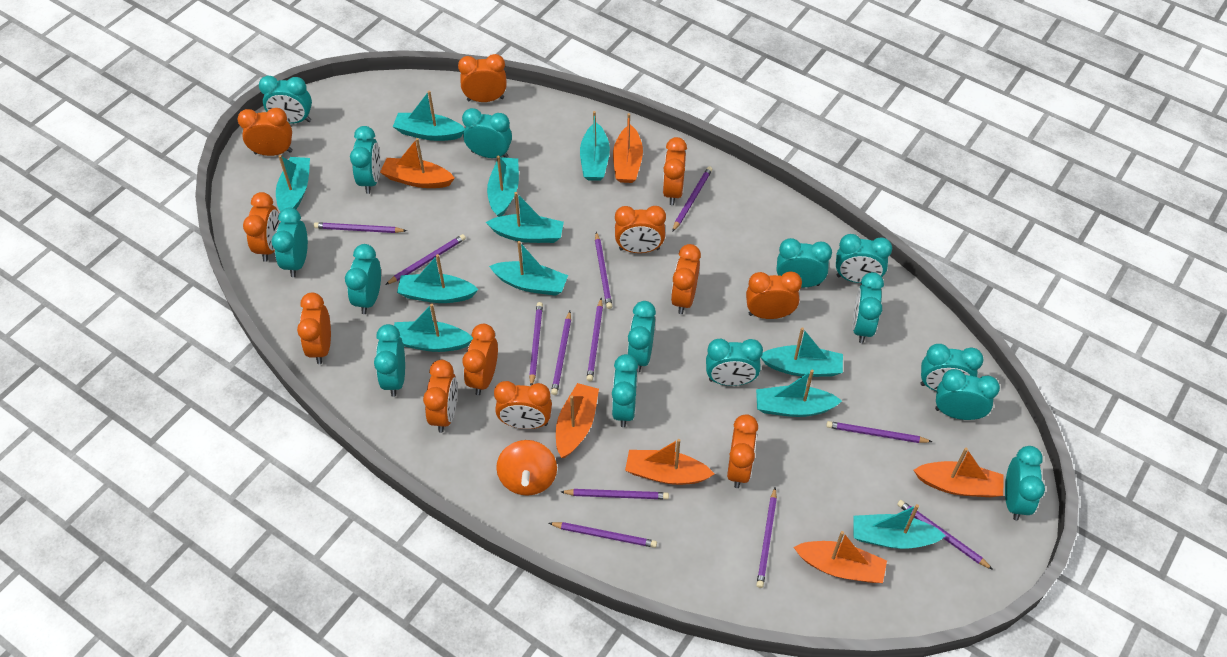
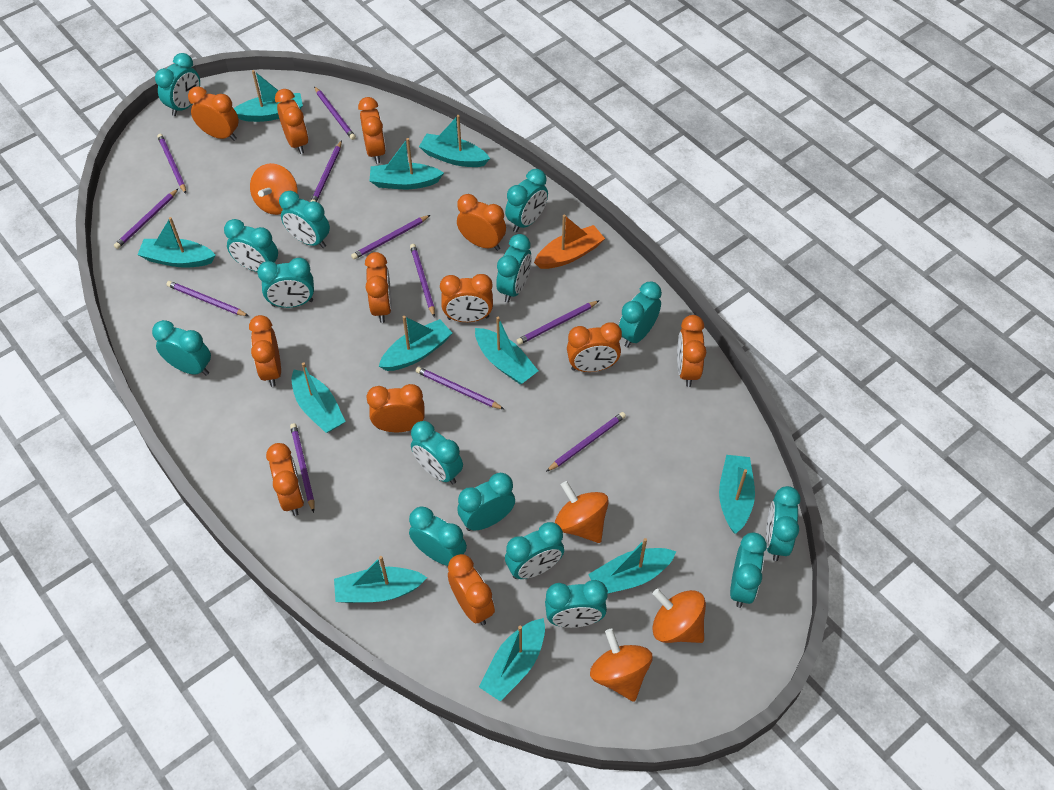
orange boat: 6 -> 1
orange spinning top: 1 -> 4
purple pencil: 12 -> 11

